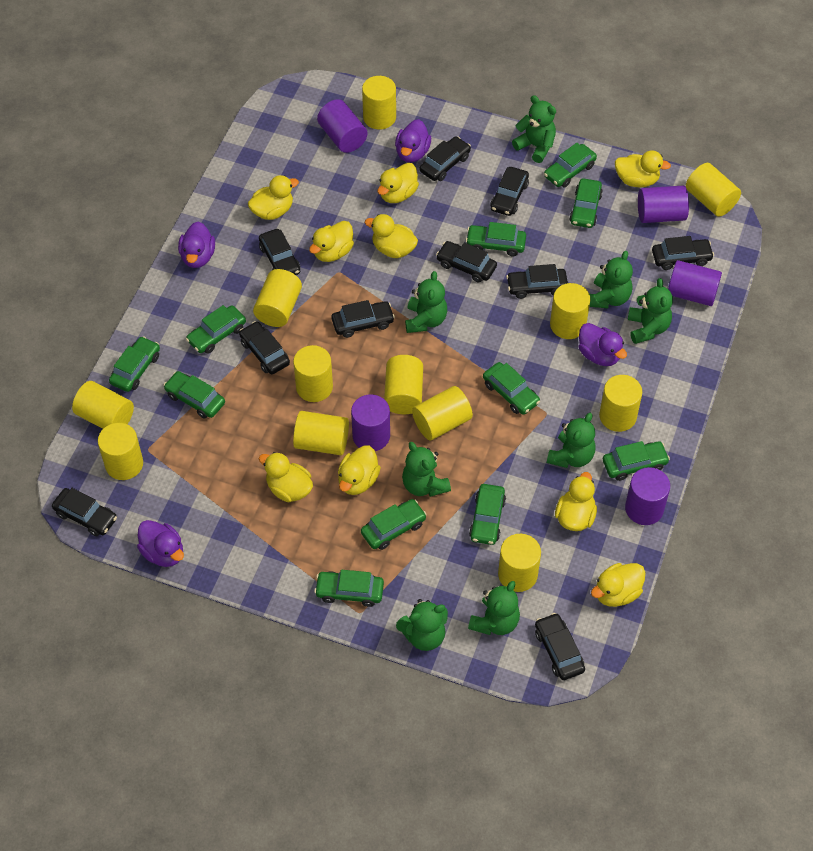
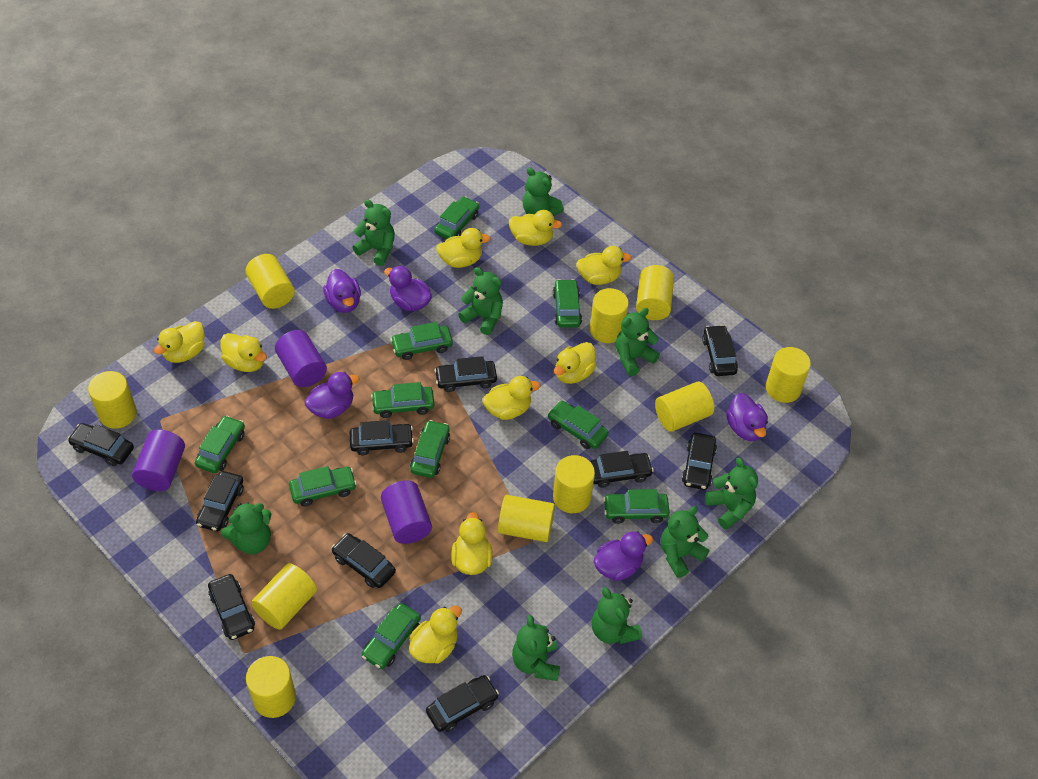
green car: 11 -> 10
green teddy bear: 8 -> 9
purple cylinder: 5 -> 3
purple duck: 4 -> 5
yellow cylinder: 12 -> 10

